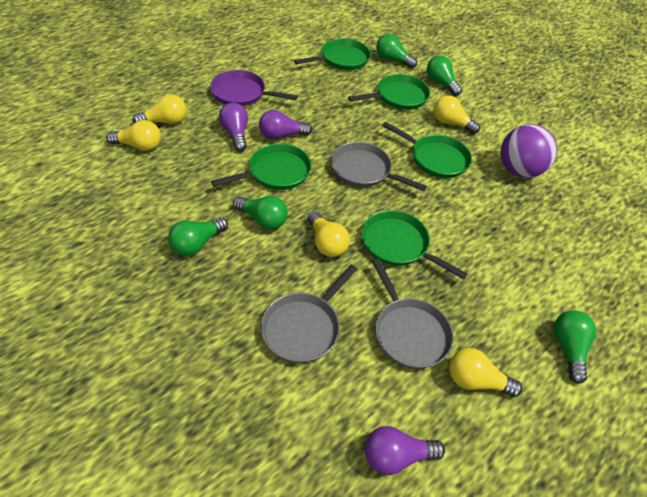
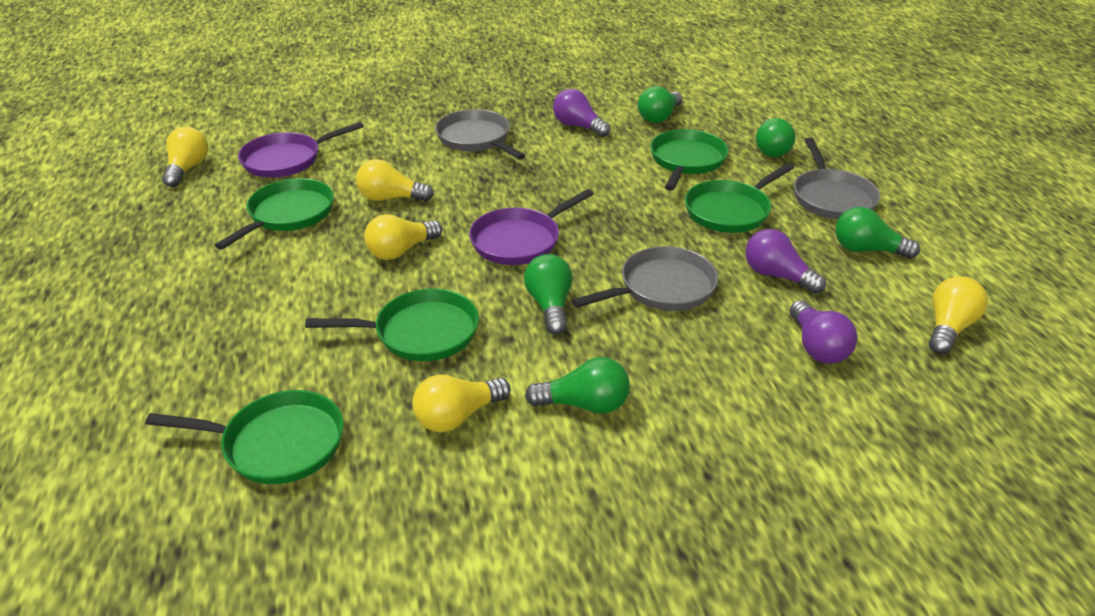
purple ball: 1 -> 0
purple pan: 1 -> 2

